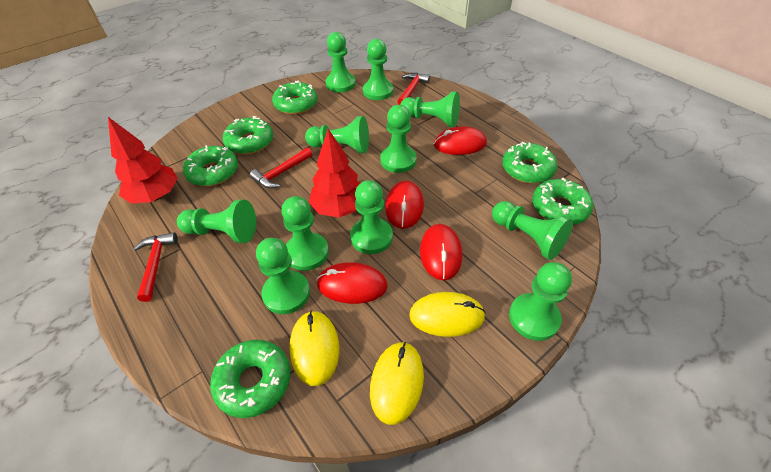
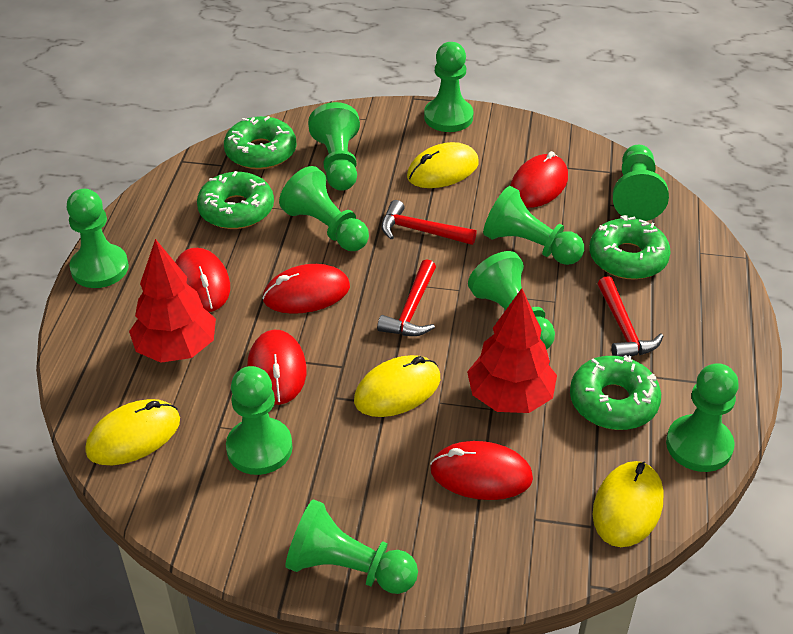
green donut: 6 -> 4
green pawn: 11 -> 10
red mouse: 4 -> 5
yellow mouse: 3 -> 4

